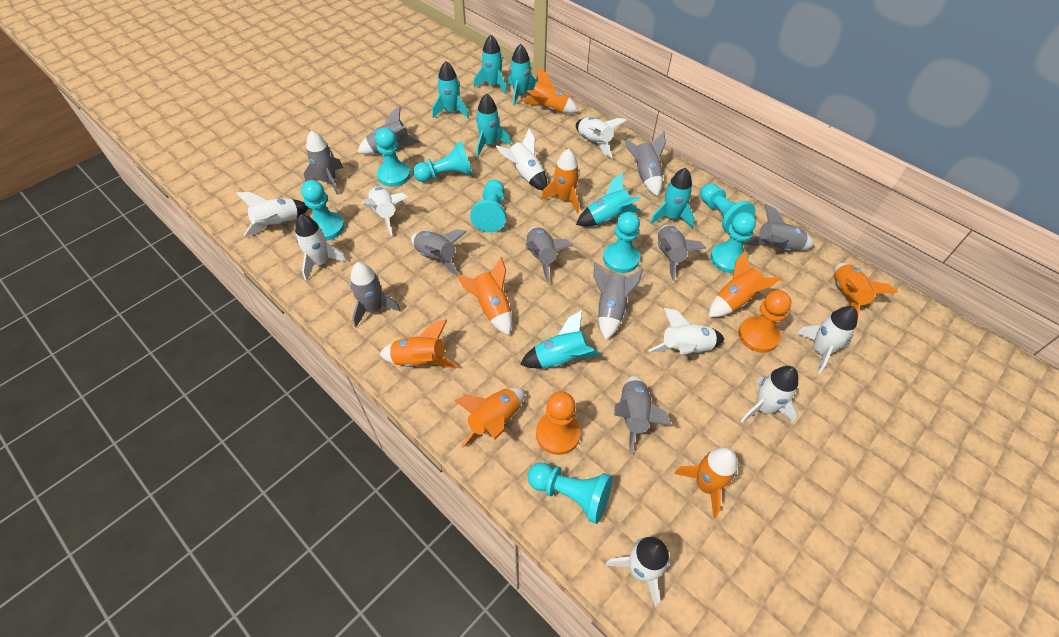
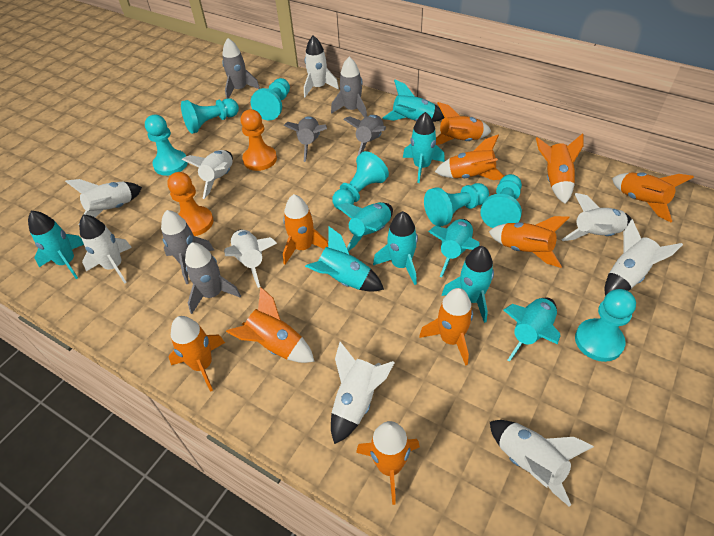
grey rocket: 10 -> 6
orange rocket: 8 -> 10
turquoise pawn: 8 -> 7
turquoise rocket: 7 -> 9

